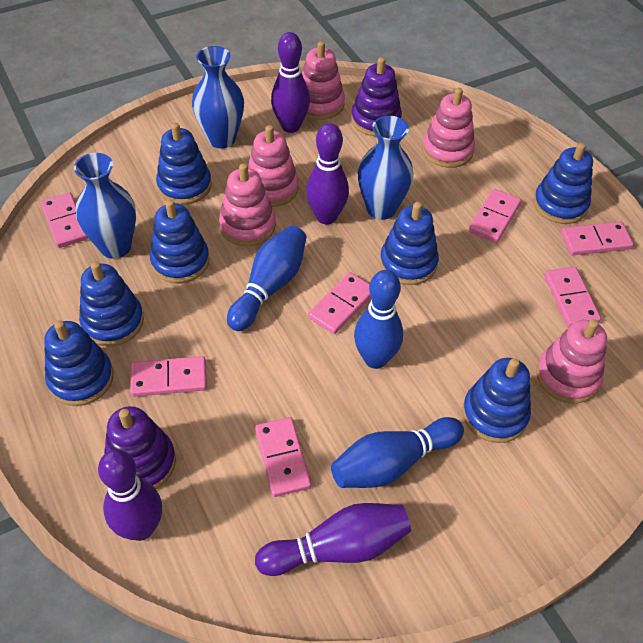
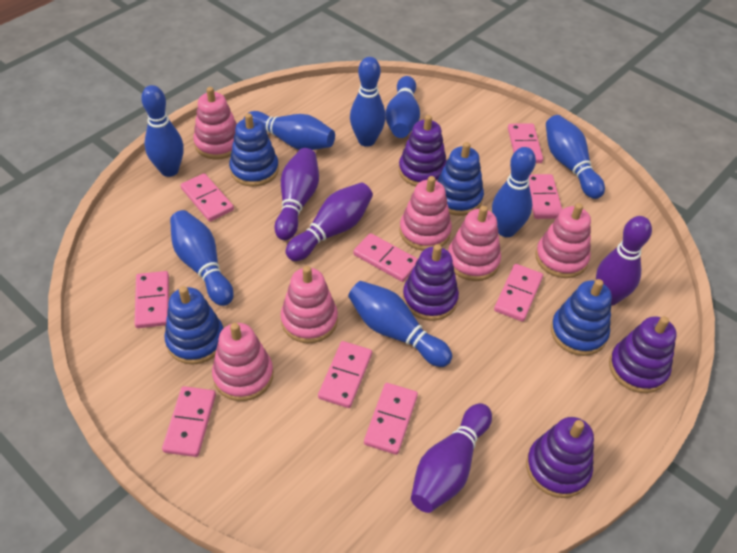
blue bowling pin: 3 -> 8
blue stacking toy: 7 -> 4
blue vase: 3 -> 0
pink domino: 7 -> 9
pink stacking toy: 5 -> 6
purple stacking toy: 2 -> 4

